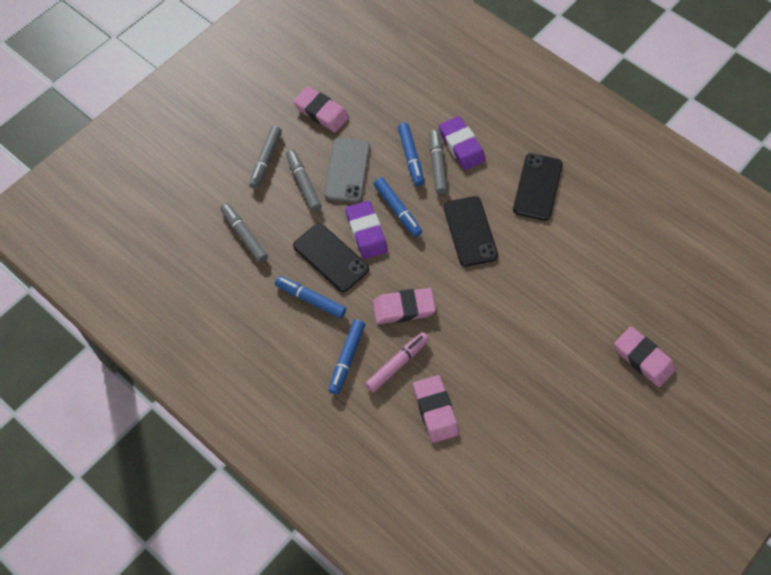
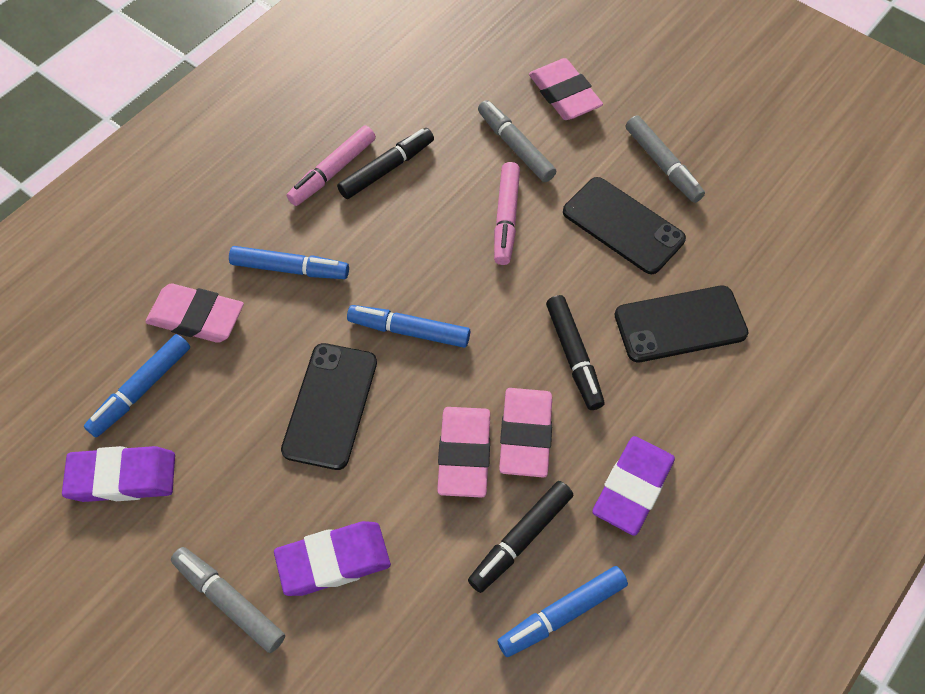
black marker: 0 -> 3
grey marker: 4 -> 3
grey phone: 1 -> 0
pink marker: 1 -> 2
purple eraser: 2 -> 3

